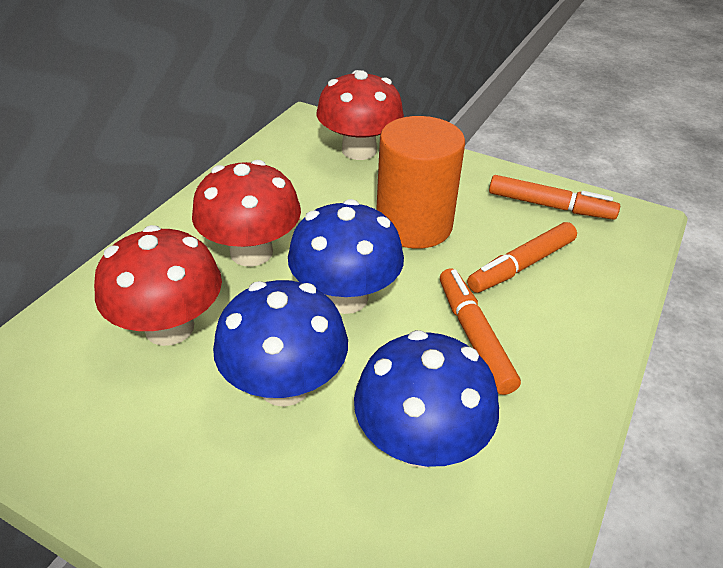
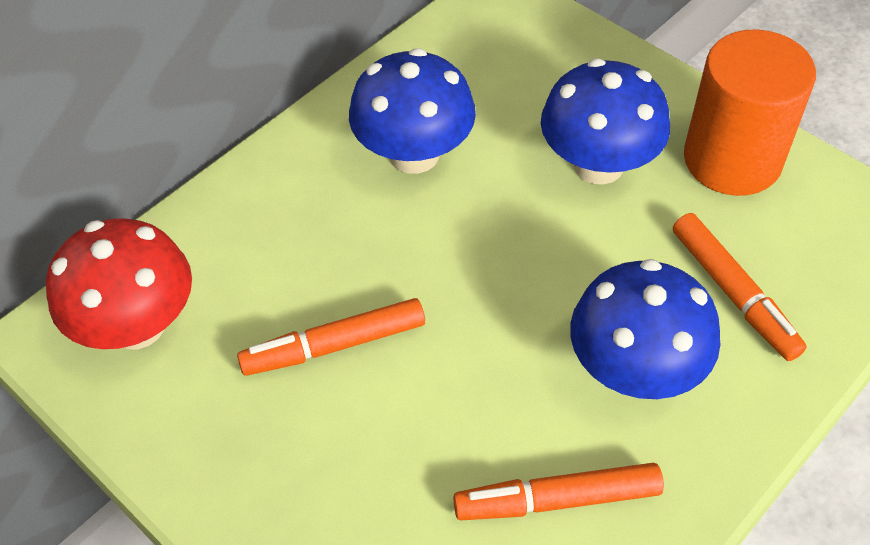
red mushroom: 3 -> 1

